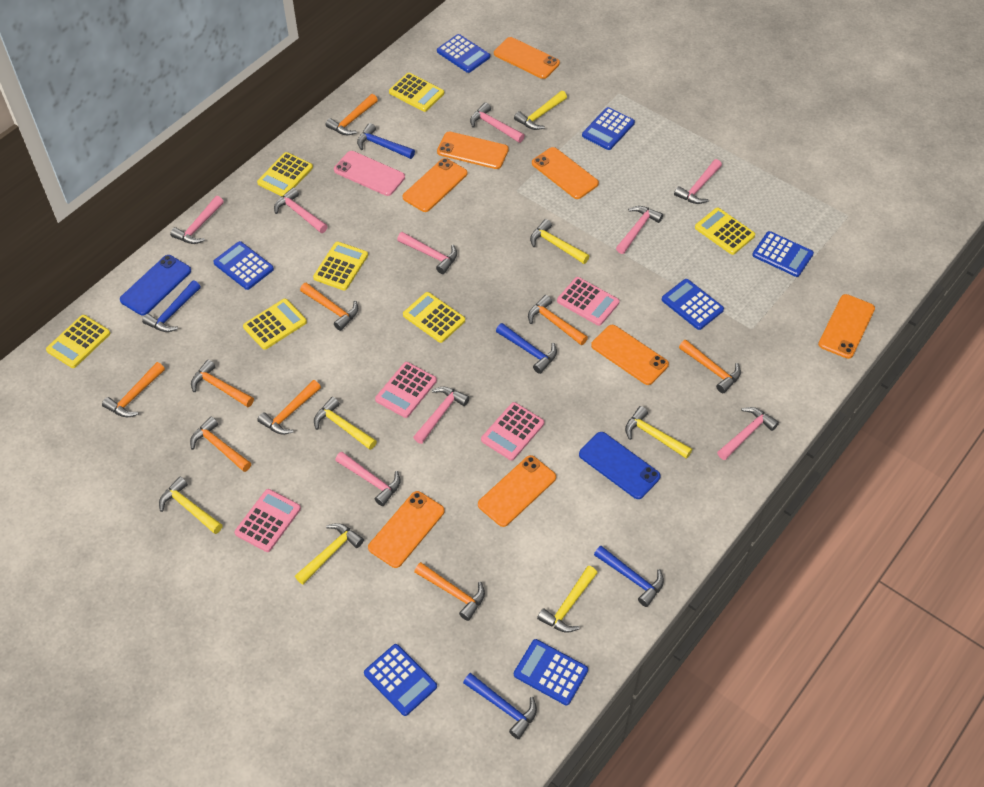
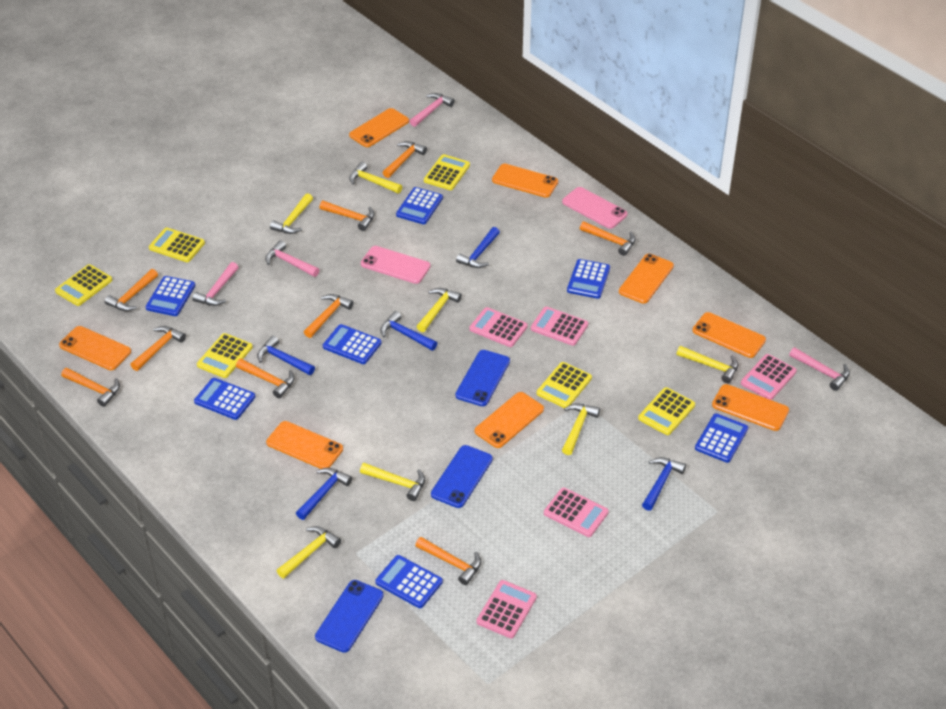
blue phone: 2 -> 3
pink calculator: 4 -> 5
pink hammer: 9 -> 4
pink phone: 1 -> 2
yellow calculator: 7 -> 6

